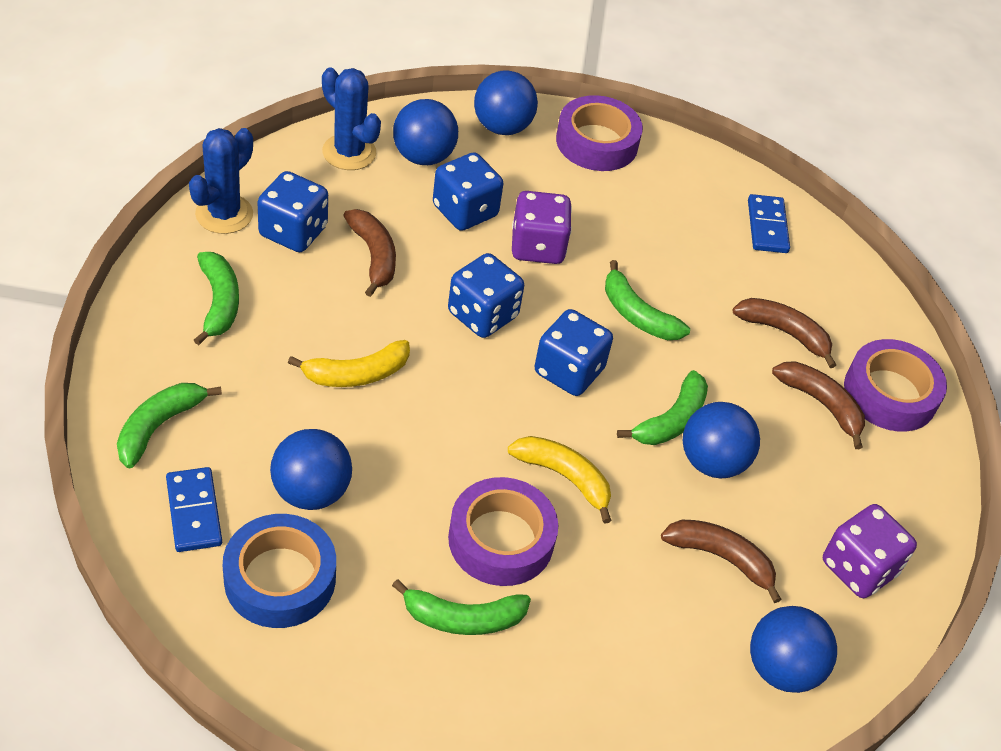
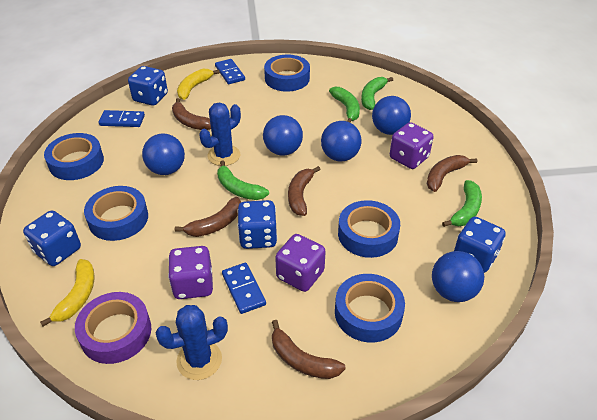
blue domino: 2 -> 3
blue tape: 1 -> 5
brown banana: 4 -> 5
green banana: 5 -> 4
purple dice: 2 -> 3
purple tape: 3 -> 1

